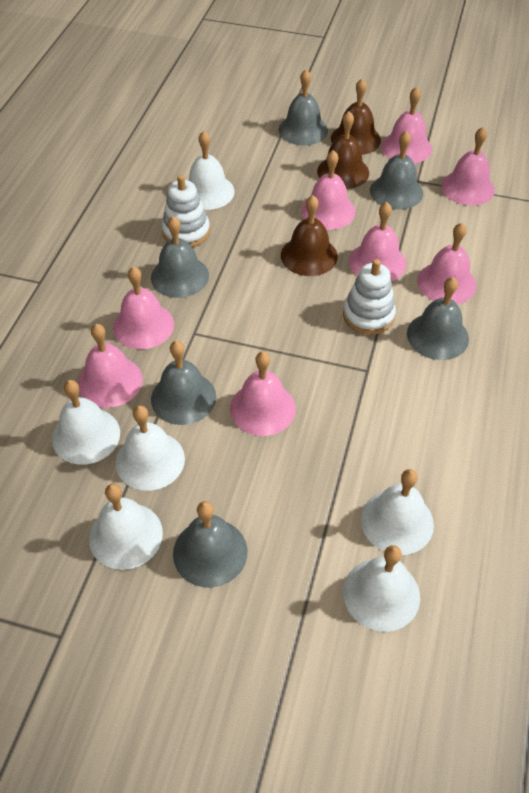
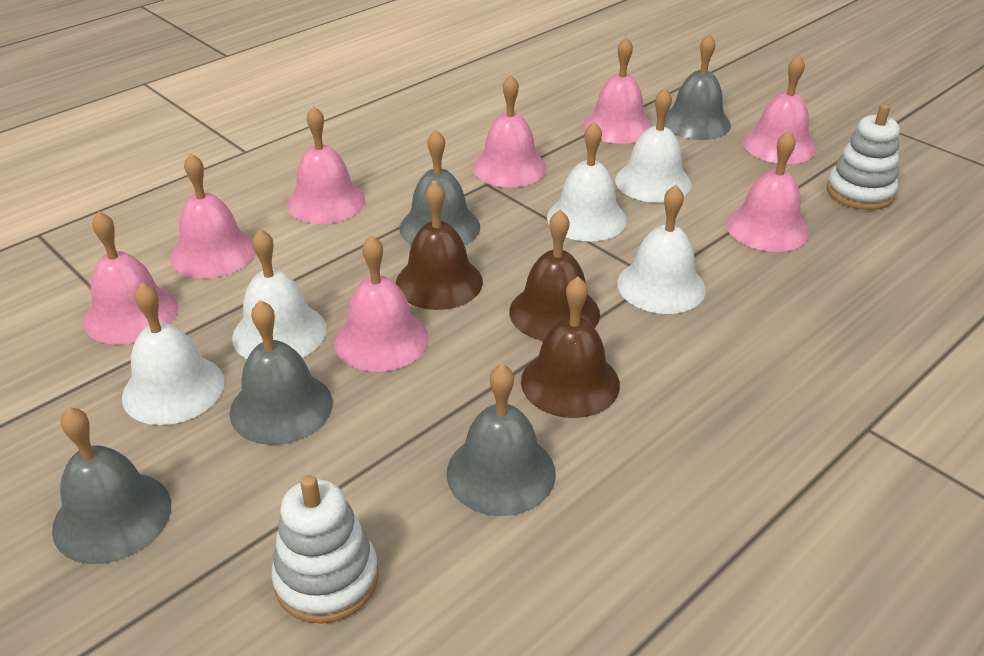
grey bell: 6 -> 5
white bell: 6 -> 5

